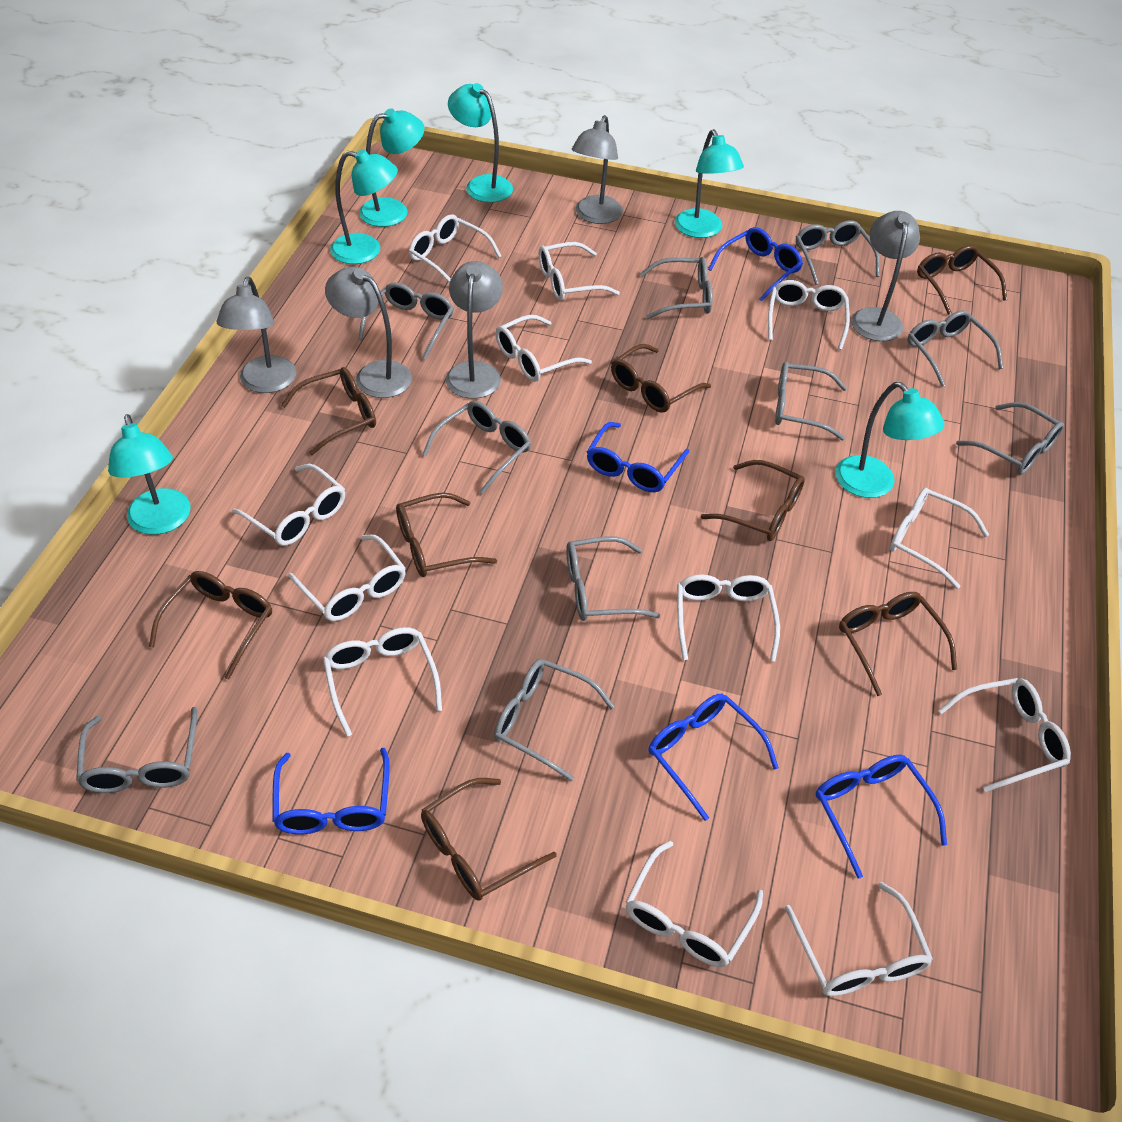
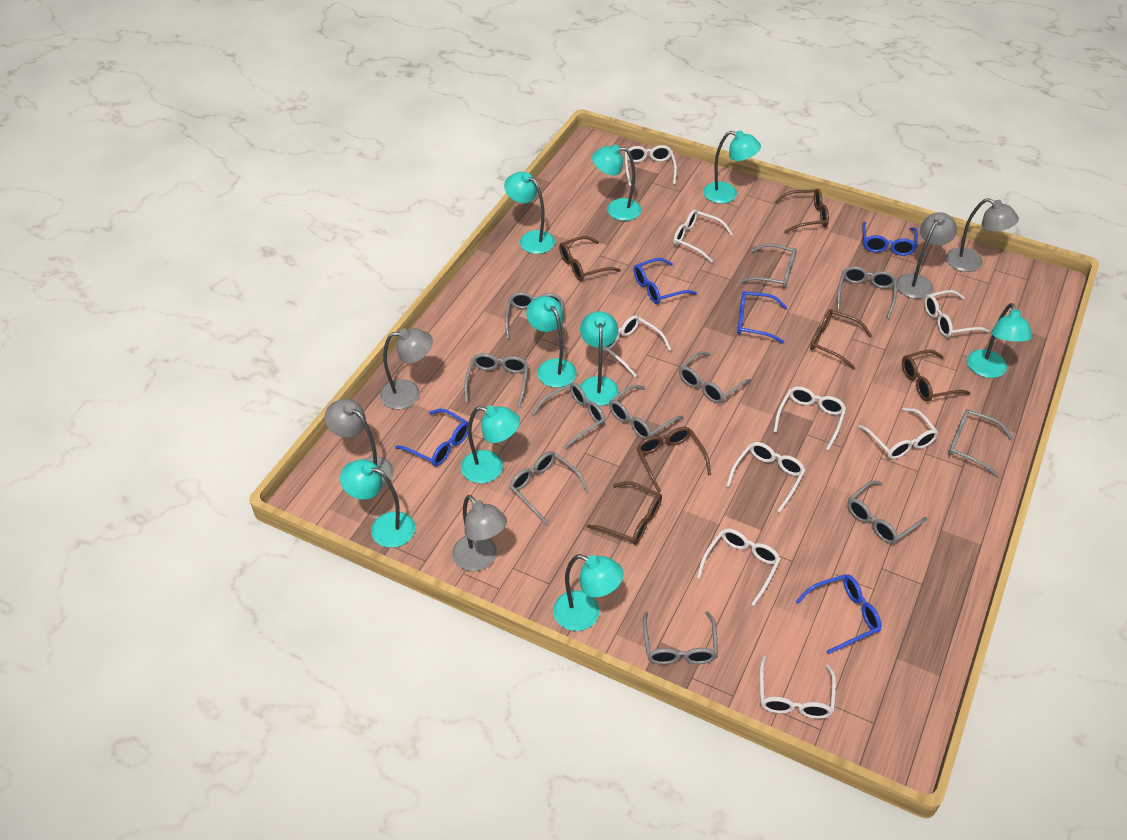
brown glasses: 8 -> 6
grey glasses: 10 -> 11
turquoise lamp: 6 -> 9
white glasses: 12 -> 9

